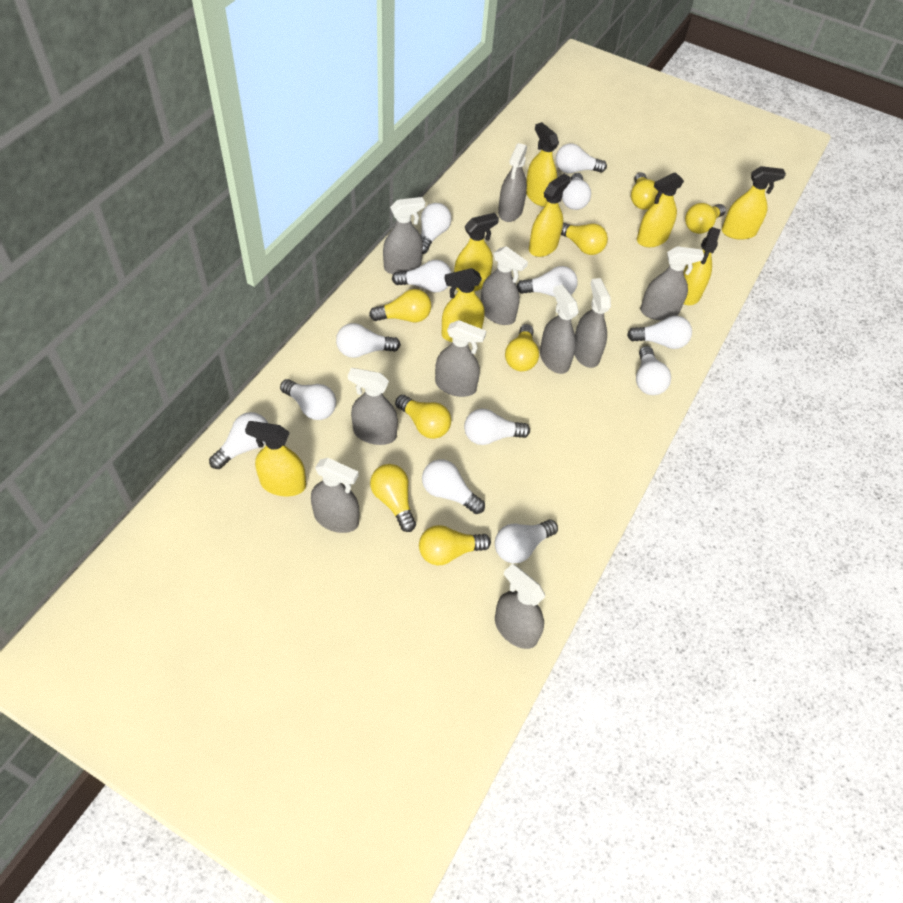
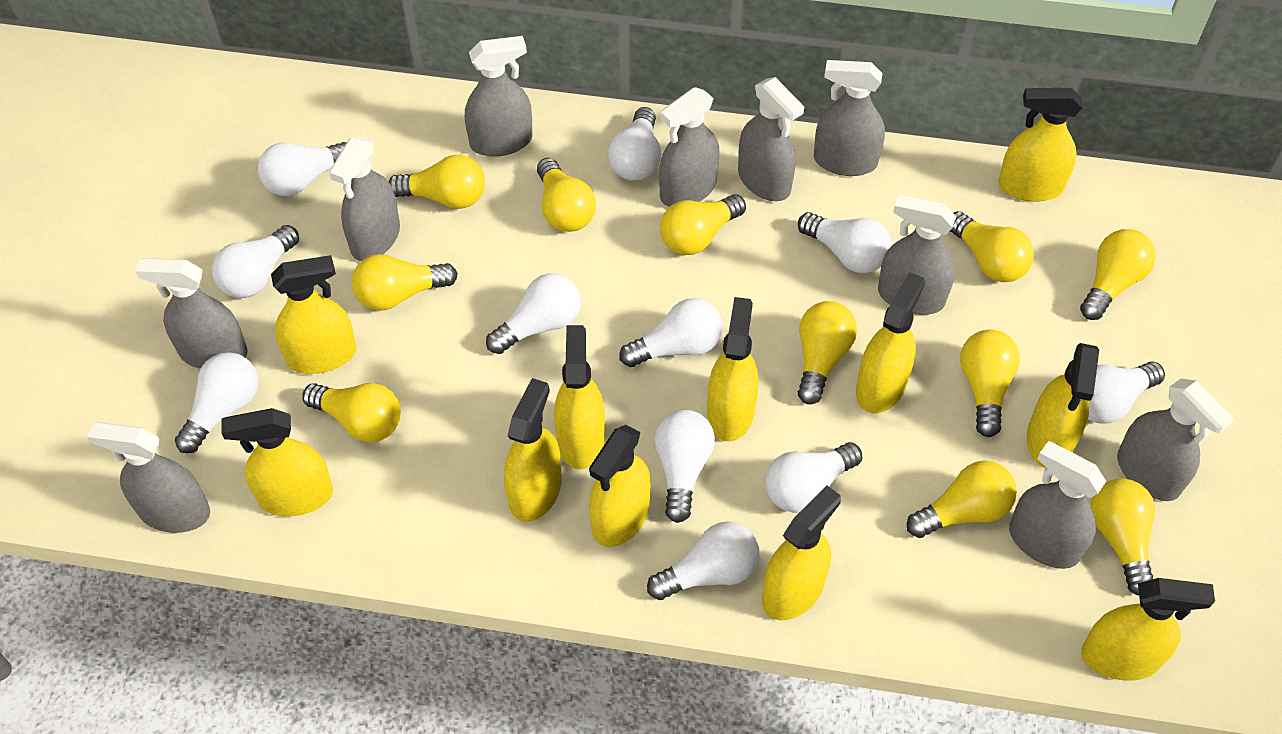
white light bulb: 13 -> 11
yellow light bulb: 8 -> 11
yellow spray bottle: 8 -> 11

